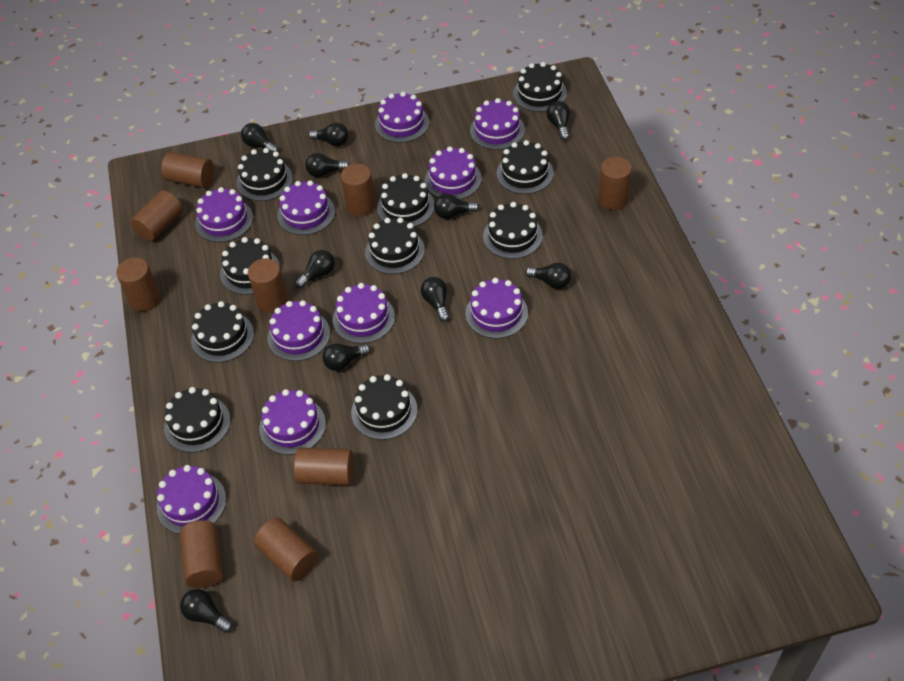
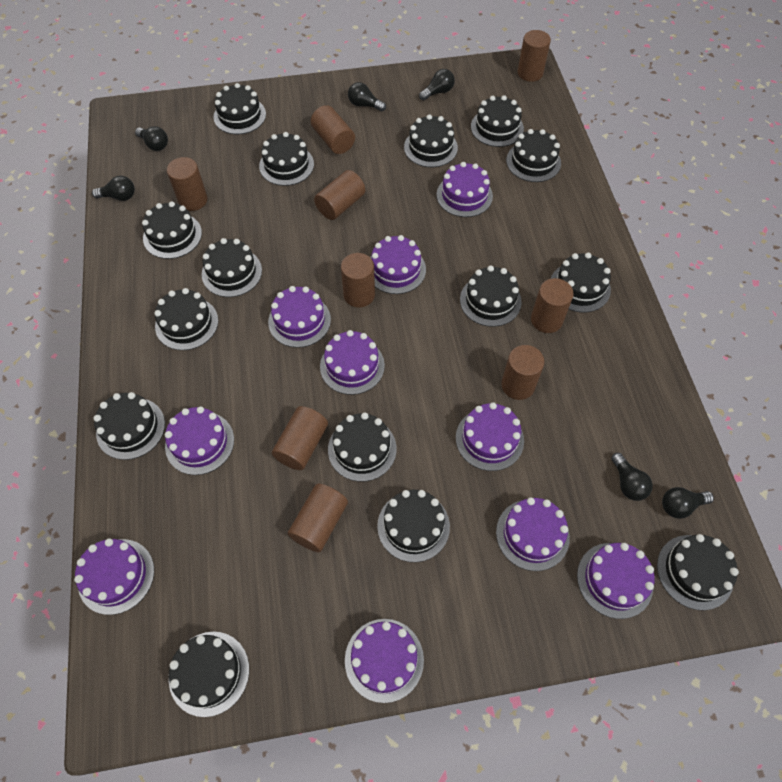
black cake: 10 -> 15
black light bulb: 10 -> 6

